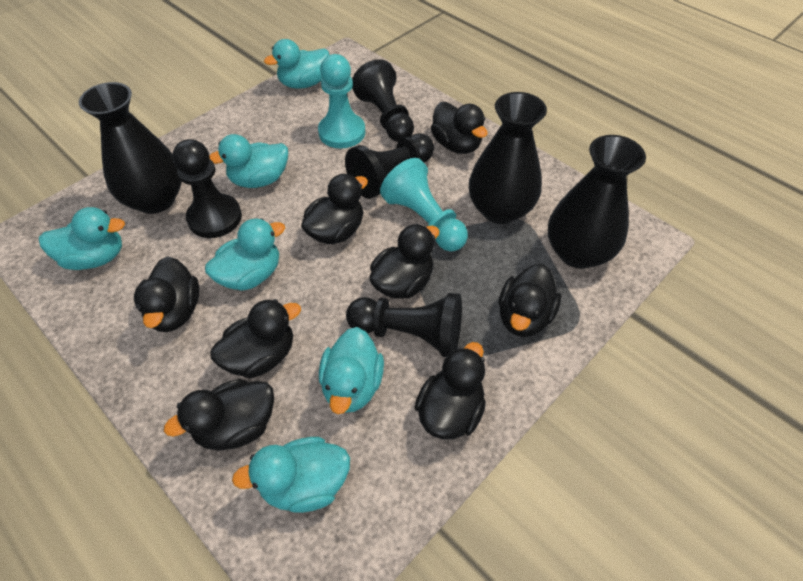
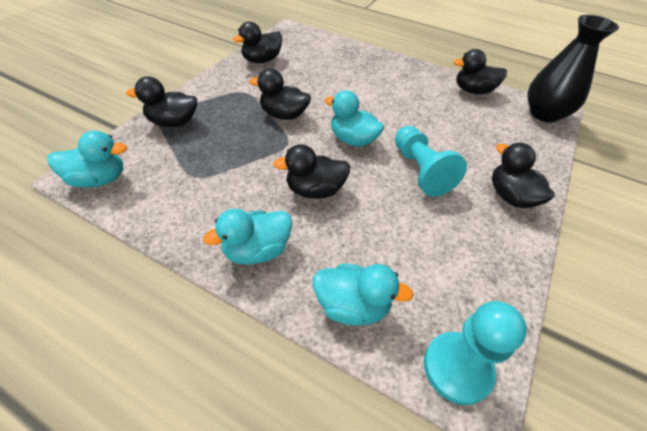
black duck: 8 -> 6
black pawn: 4 -> 0
black vase: 3 -> 1
turquoise duck: 6 -> 4

